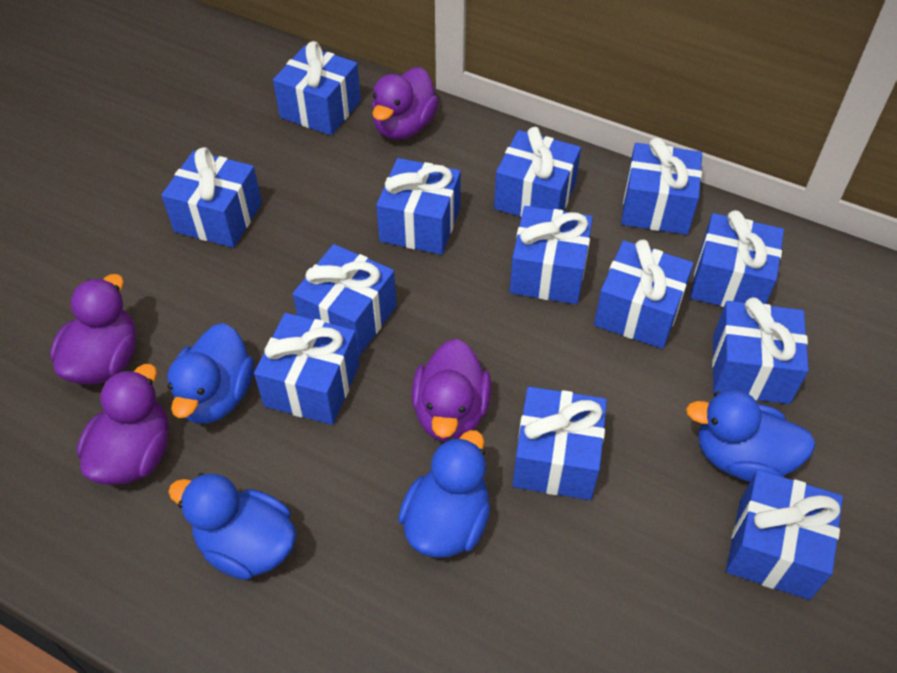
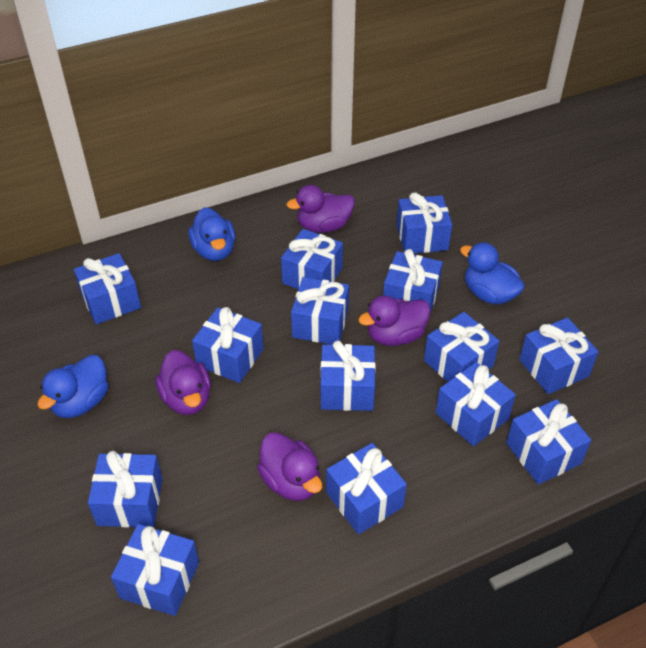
blue duck: 4 -> 3
blue gift: 13 -> 14

